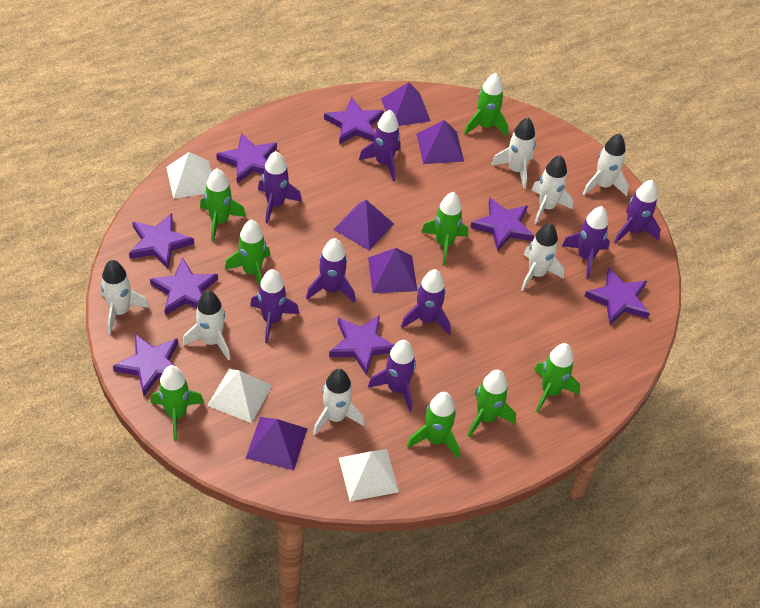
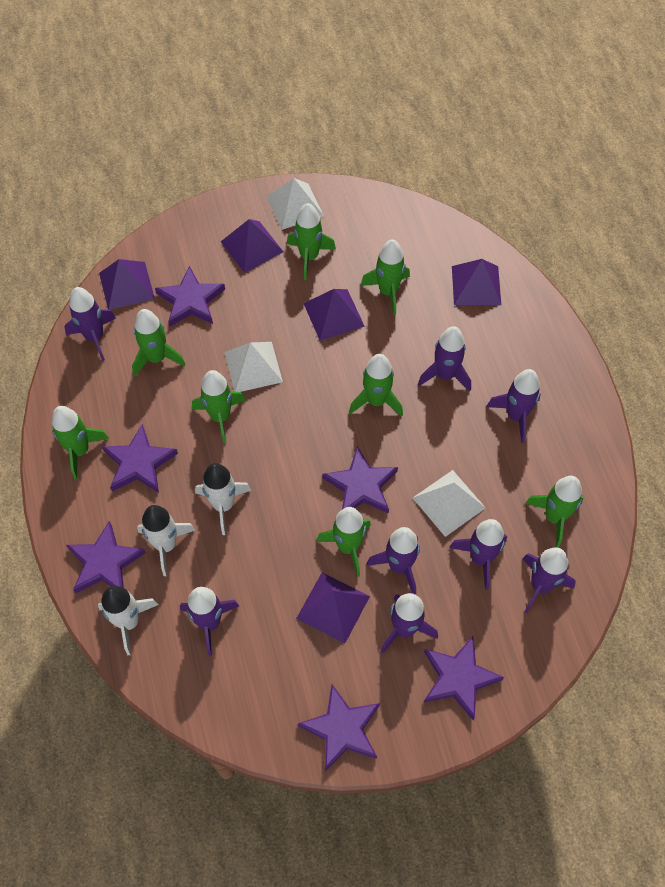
purple star: 8 -> 6
white rocket: 7 -> 3

